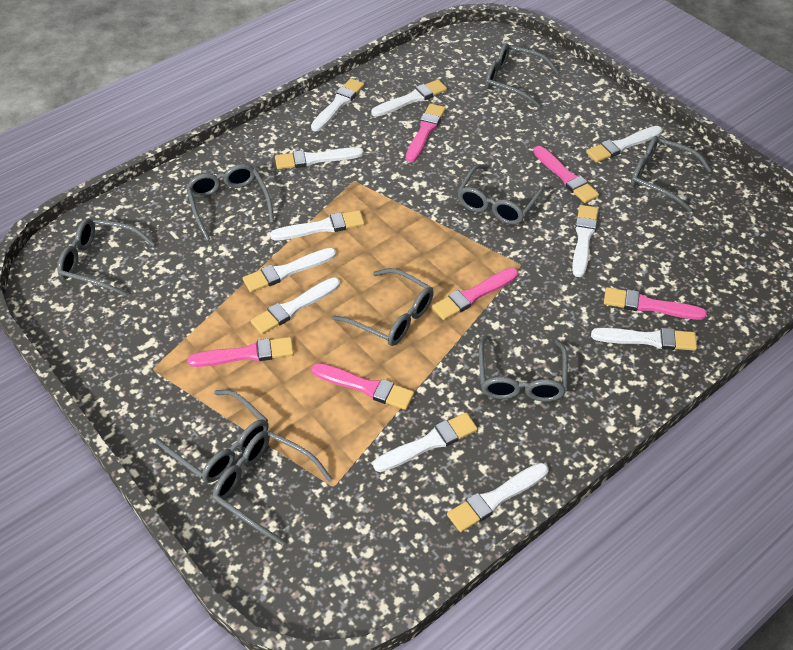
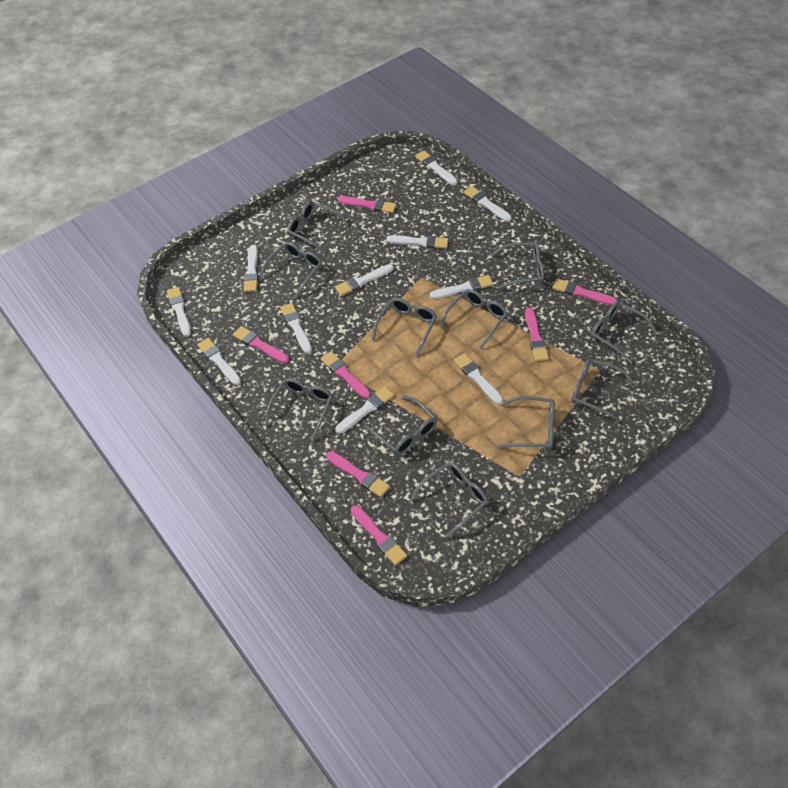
grey glasses: 9 -> 11
pink brush: 6 -> 7

